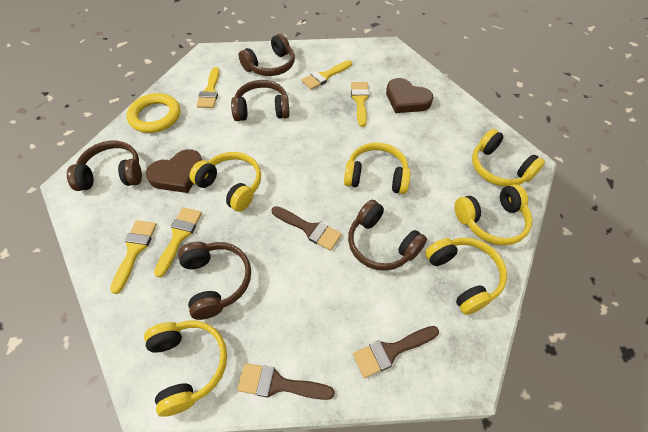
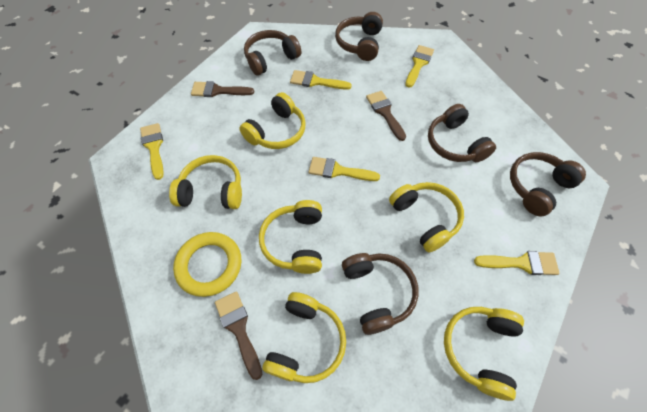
brown heart: 2 -> 0

